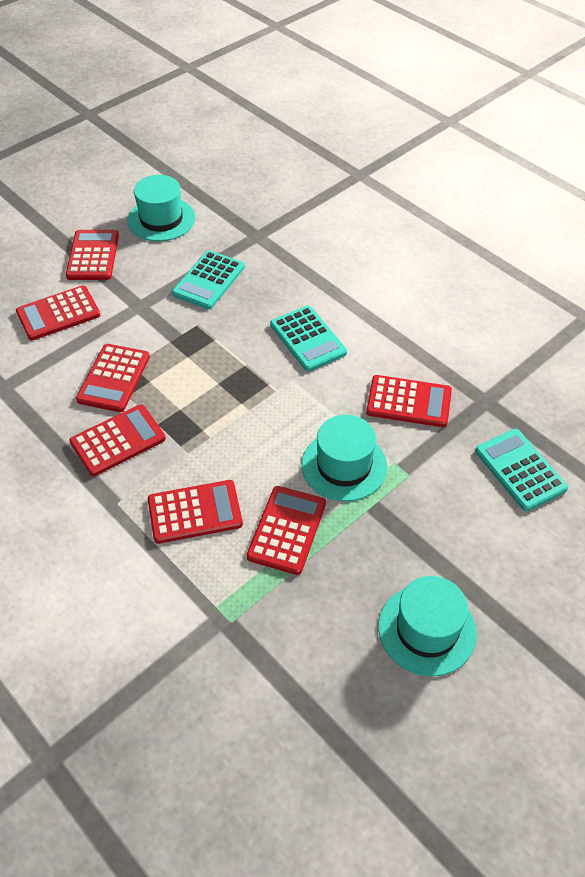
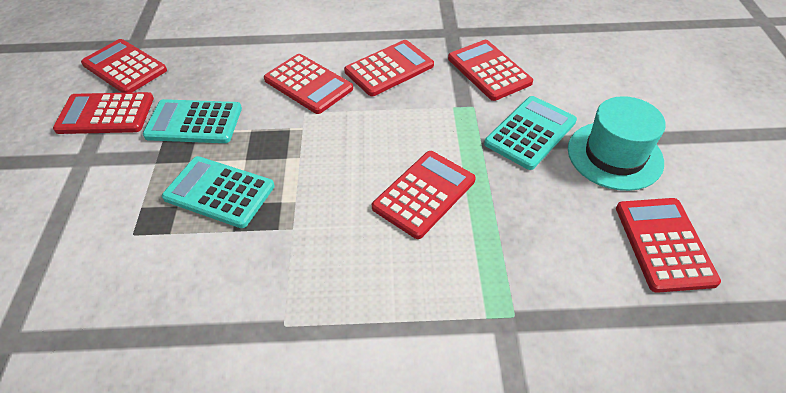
turquoise hat: 3 -> 1

